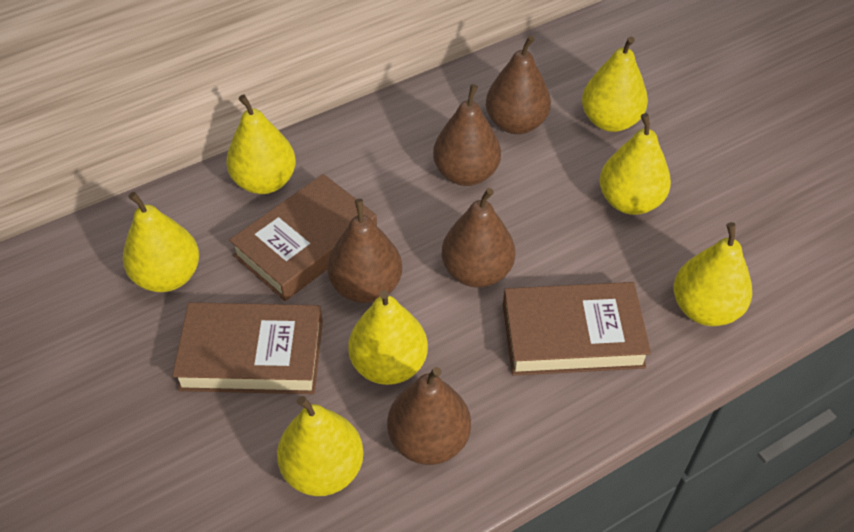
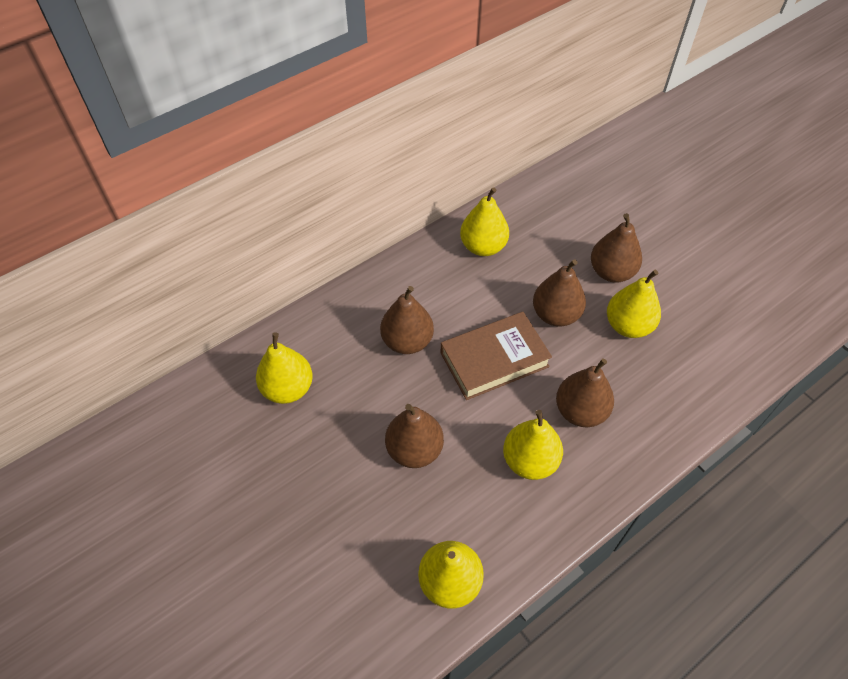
brown book: 3 -> 1
yellow pear: 7 -> 5

